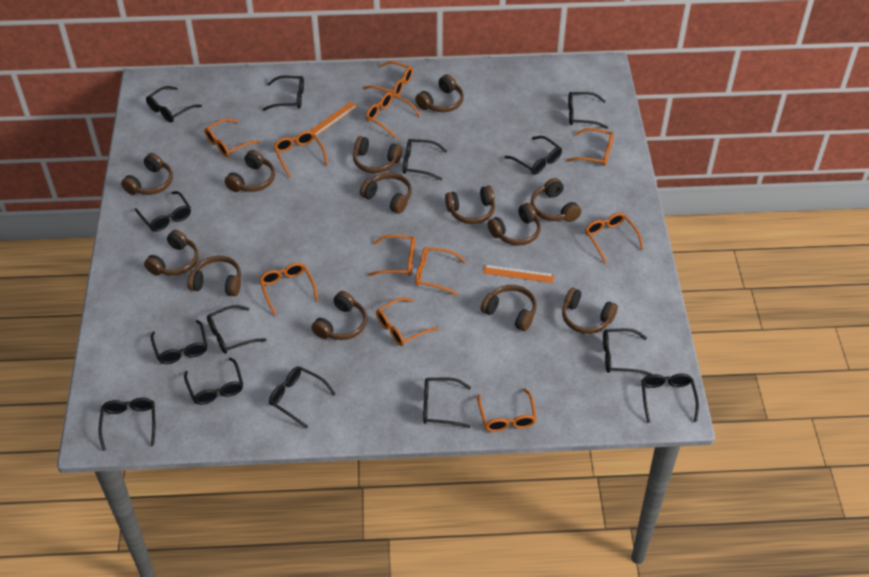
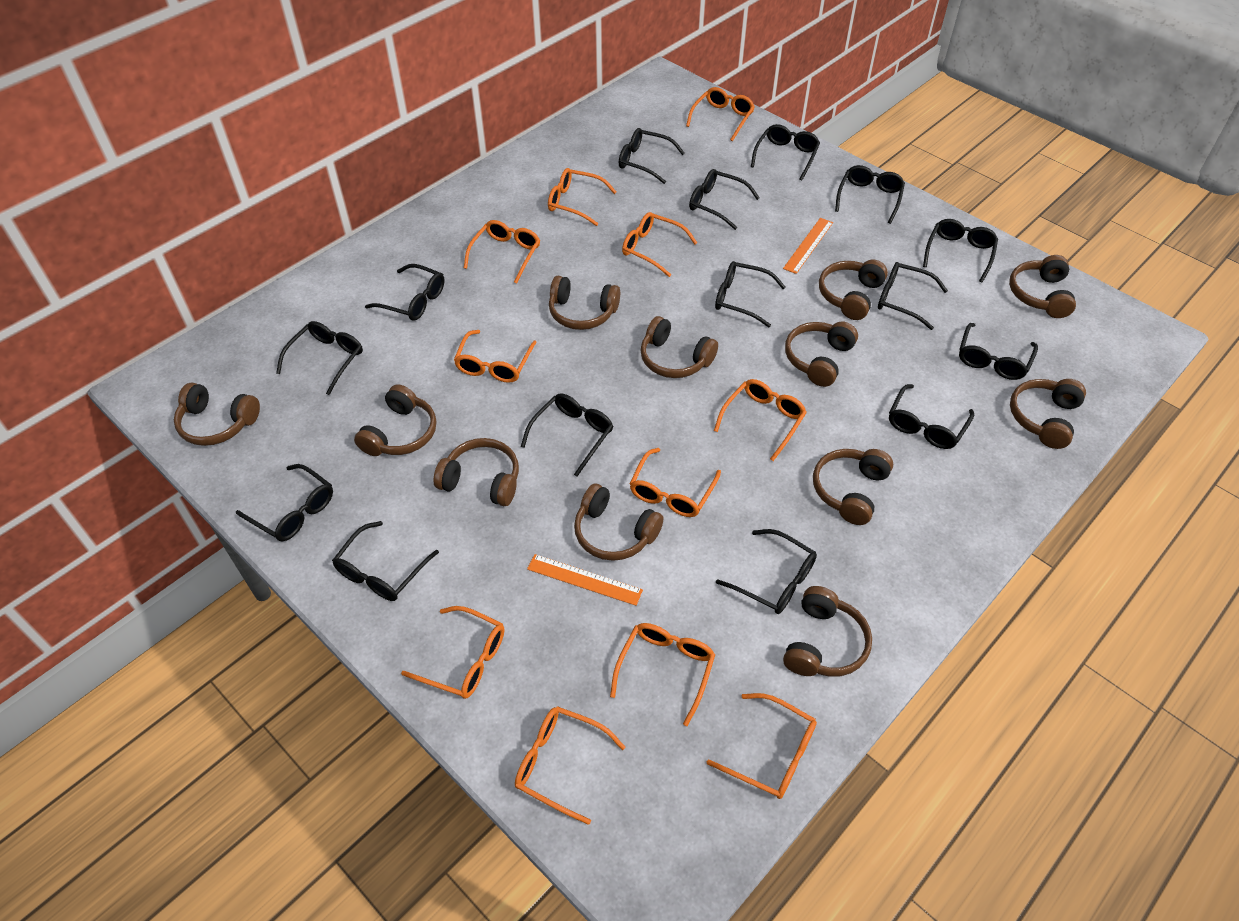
black glasses: 14 -> 15
brown headphones: 13 -> 12

